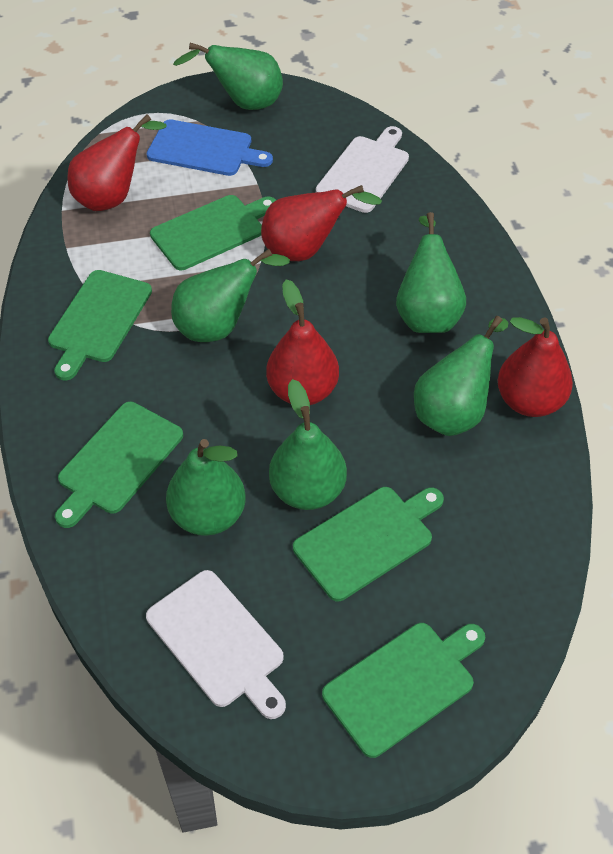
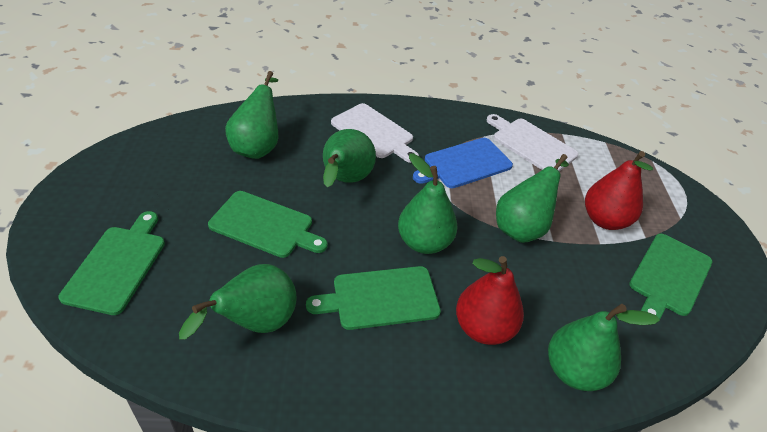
green cutting board: 5 -> 4
red pear: 4 -> 2

